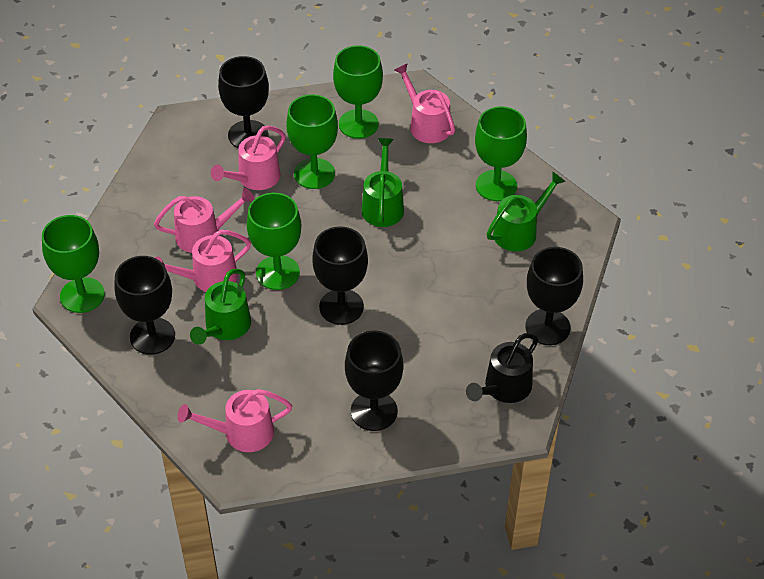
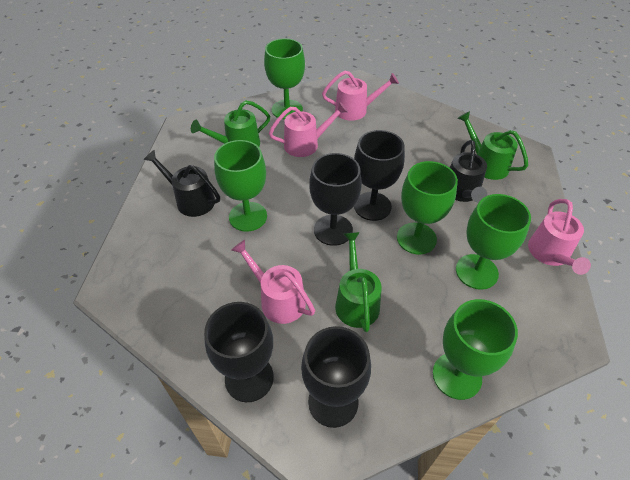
black goblet: 5 -> 4
black watering can: 1 -> 2
pink watering can: 5 -> 4

